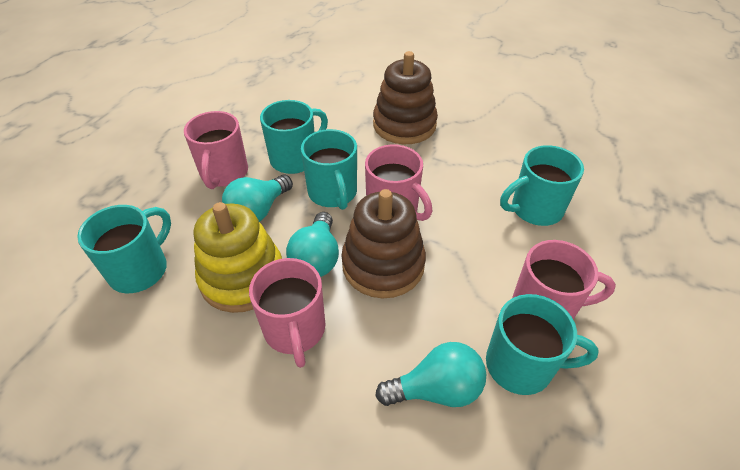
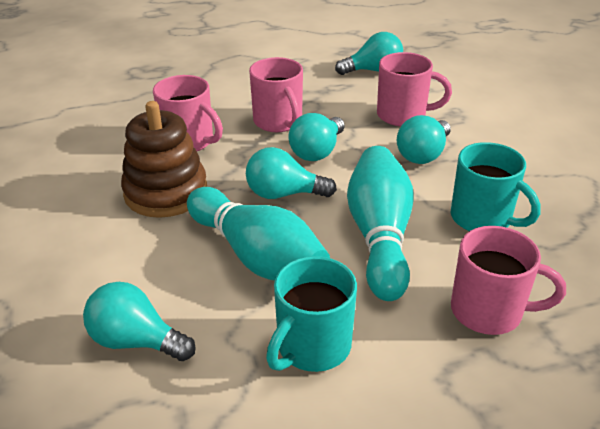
brown stacking toy: 2 -> 1
turquoise bowling pin: 0 -> 2
turquoise light bulb: 3 -> 5
turquoise mug: 5 -> 2
yellow stacking toy: 1 -> 0

